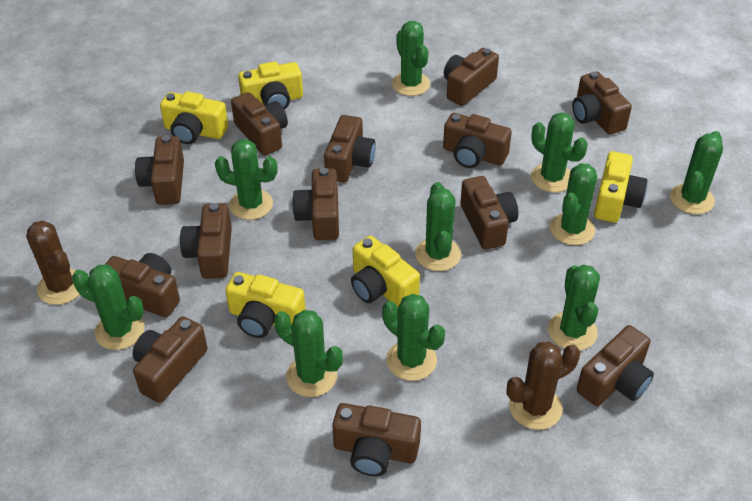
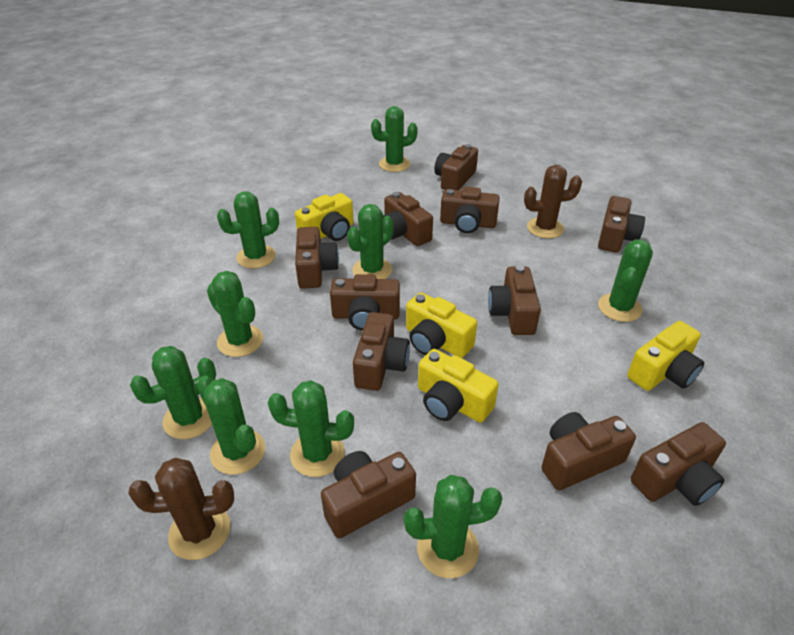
brown camera: 13 -> 11
green cactus: 10 -> 9
yellow camera: 5 -> 4

